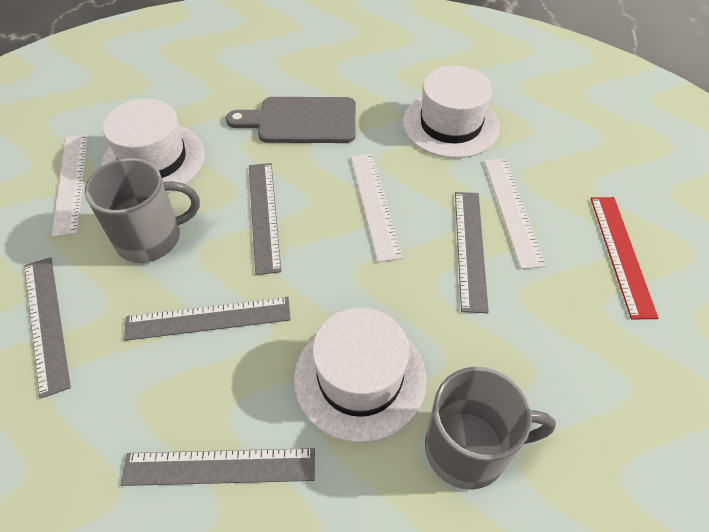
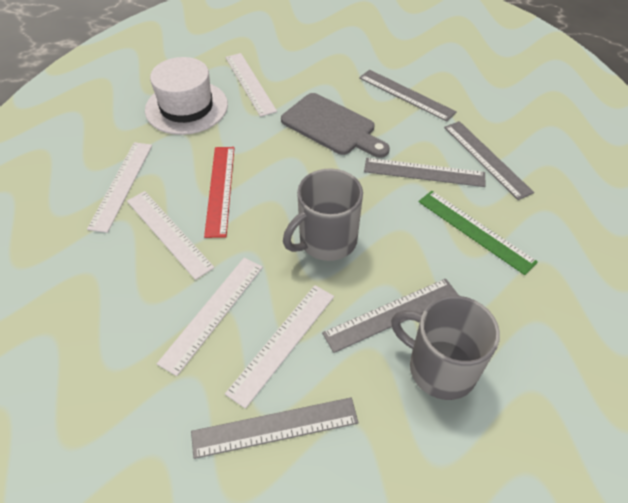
green ruler: 0 -> 1
white hat: 3 -> 1
white ruler: 3 -> 5

